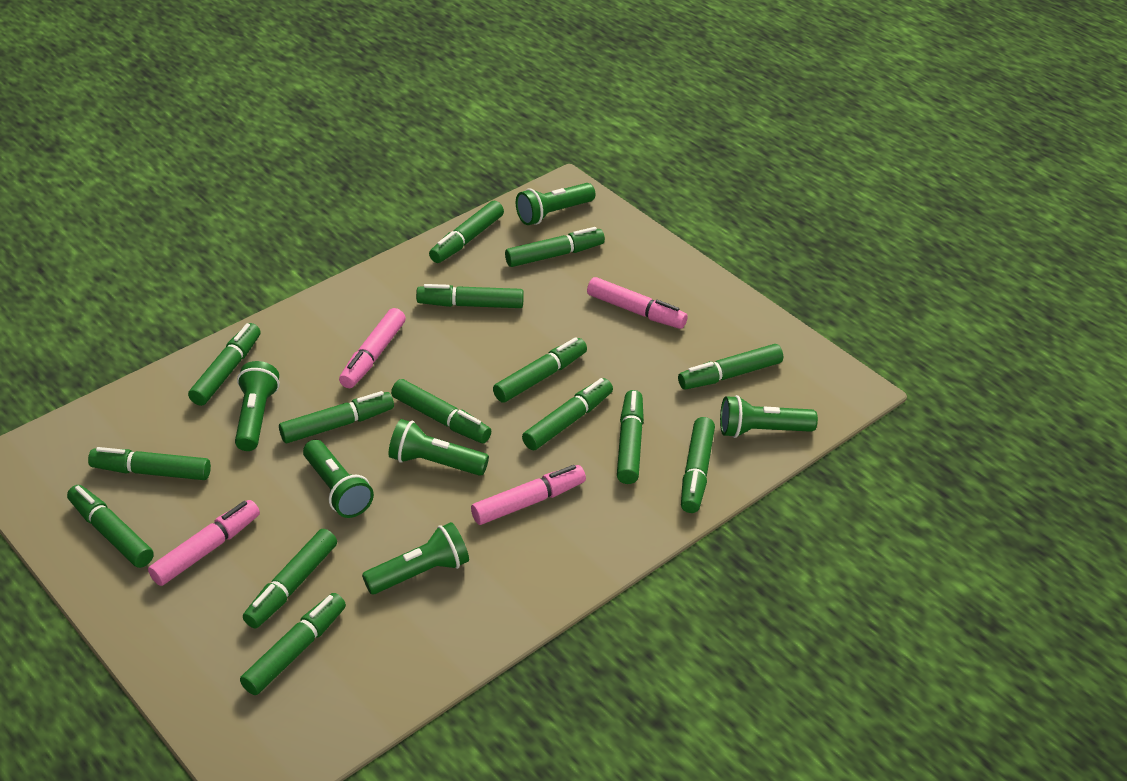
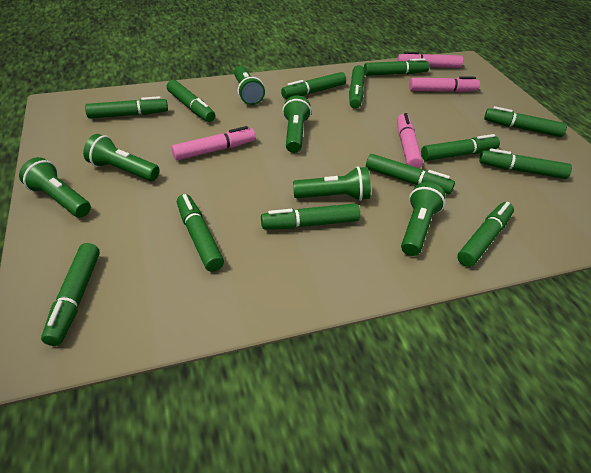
green marker: 15 -> 13

